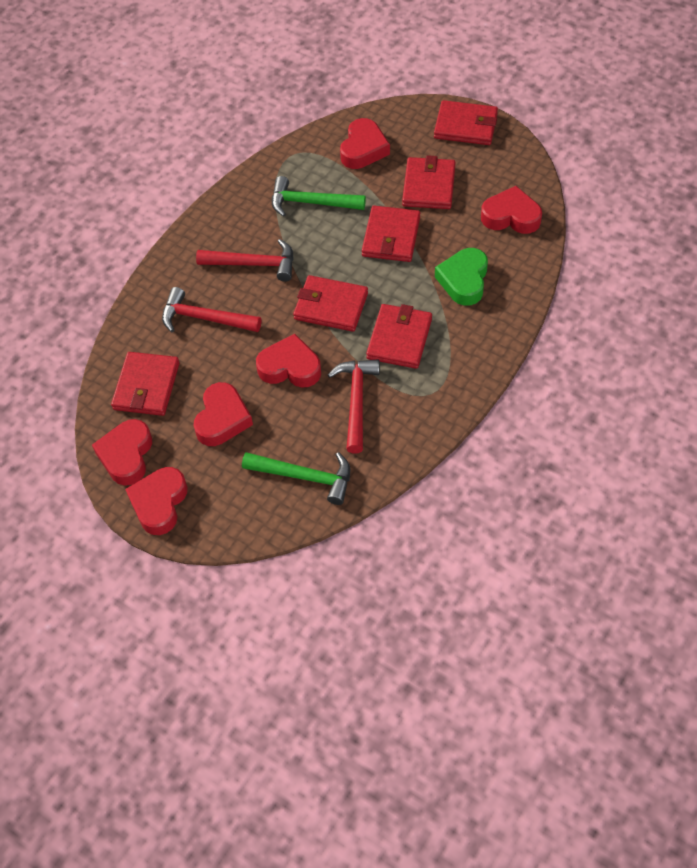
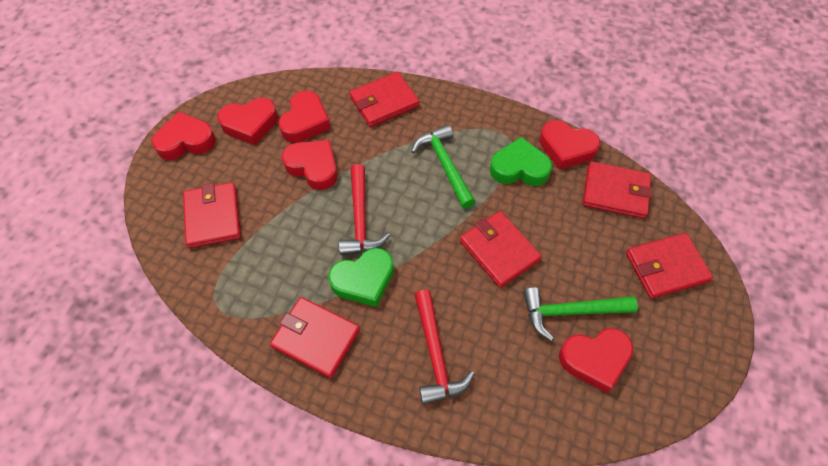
green heart: 1 -> 2
red hammer: 3 -> 2

